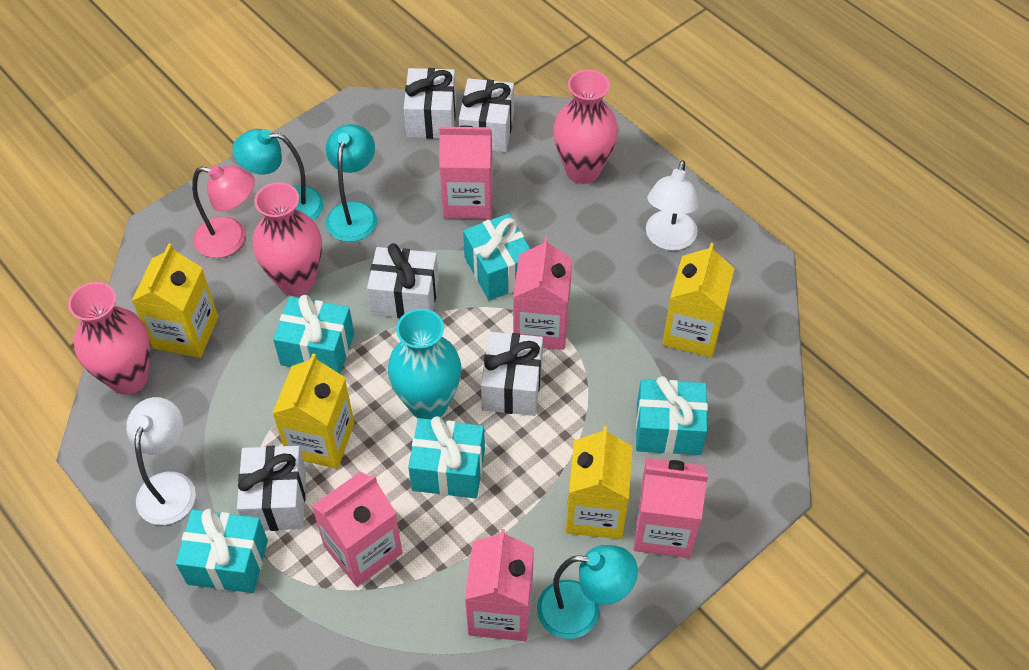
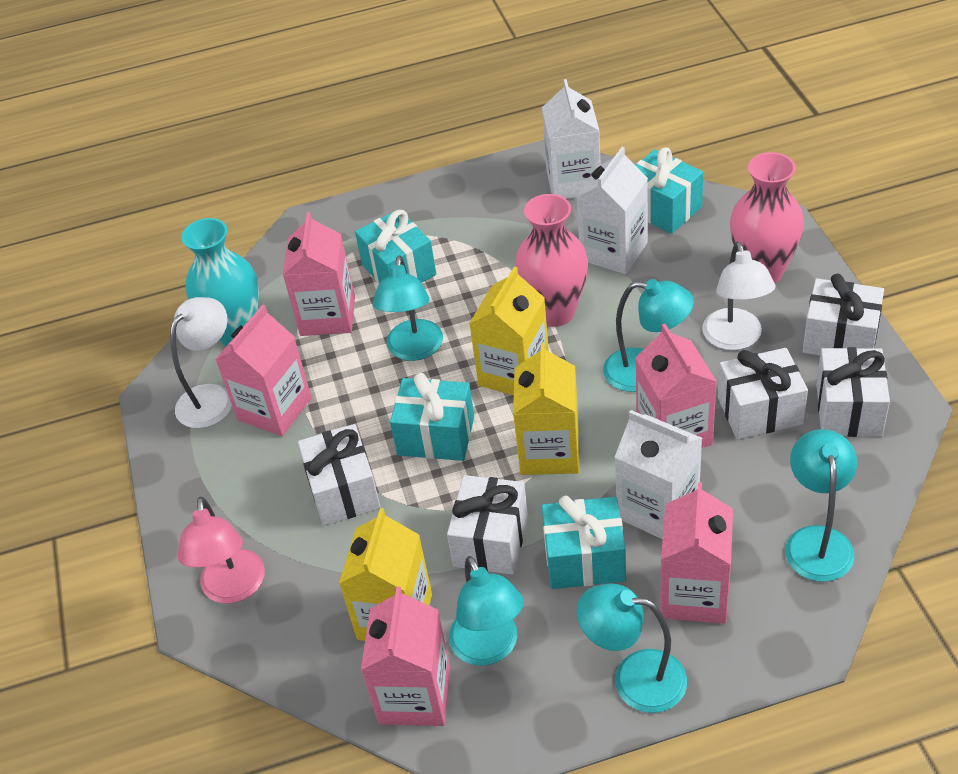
pink vase: 3 -> 2
turquoise gift: 5 -> 4
turquoise lamp: 3 -> 5
white carton: 0 -> 3
yellow carton: 4 -> 3

